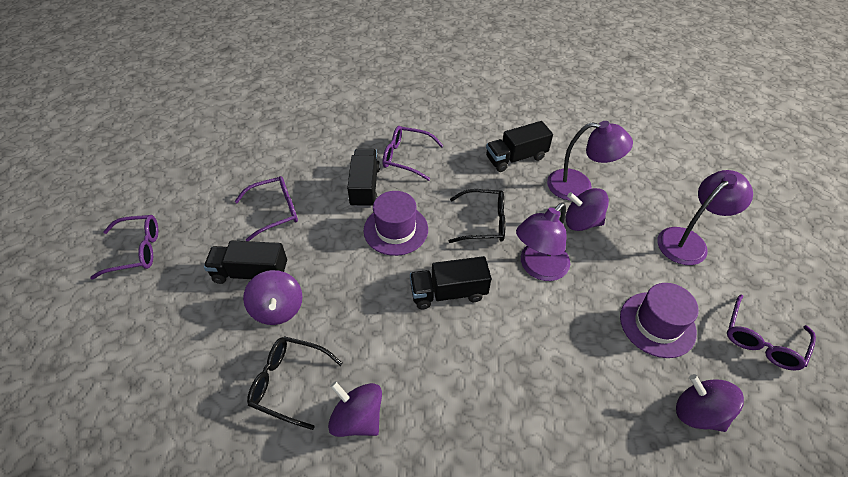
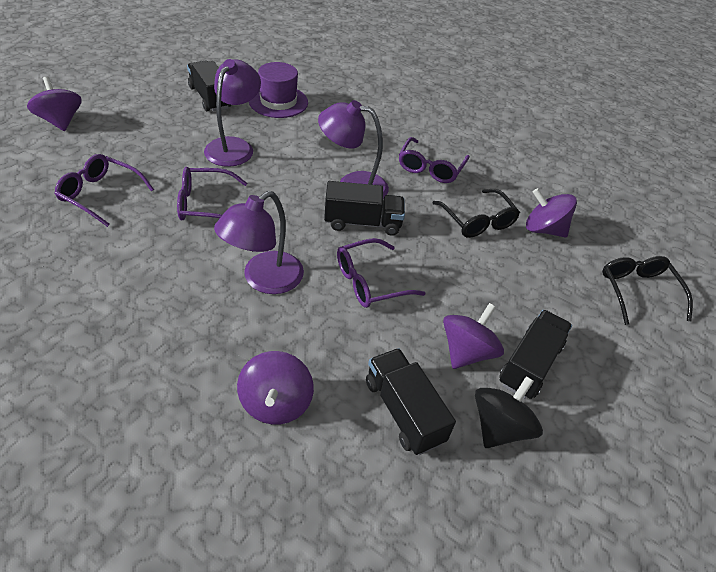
black spinning top: 0 -> 1
purple hat: 2 -> 1

